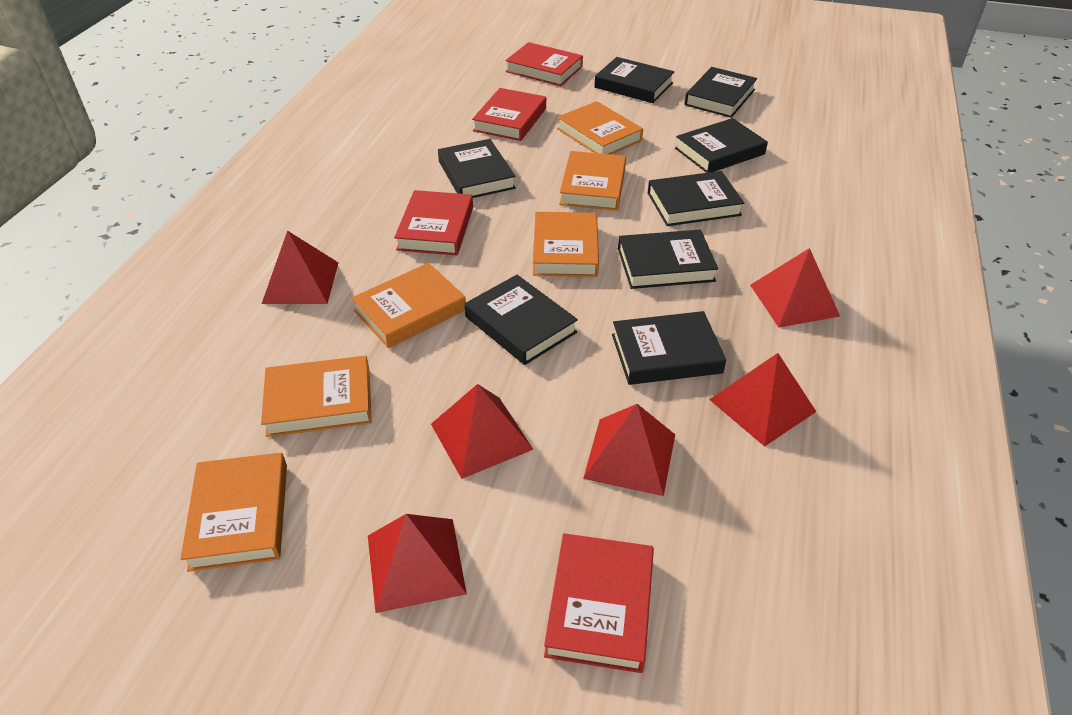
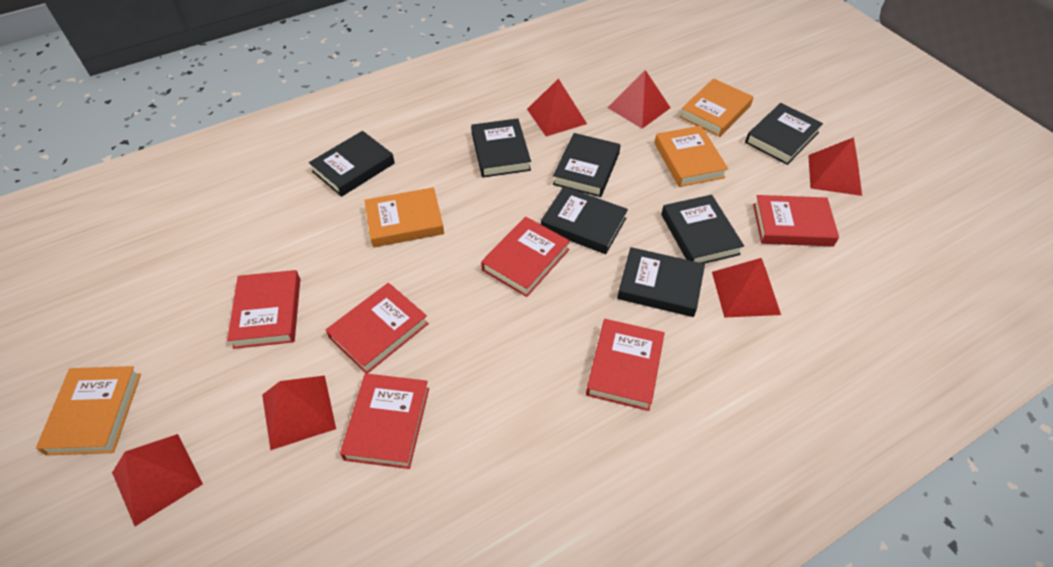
black book: 8 -> 7
orange book: 6 -> 4
red book: 4 -> 6

